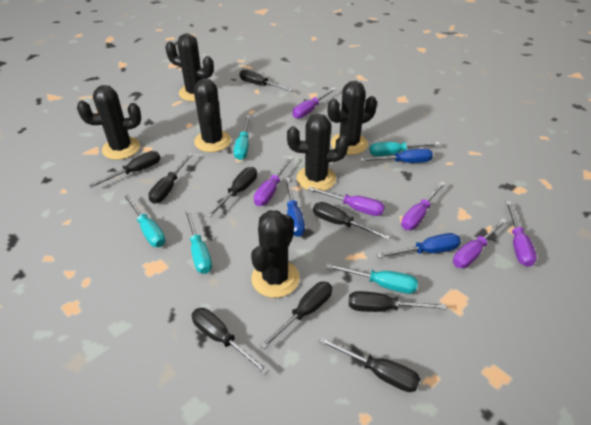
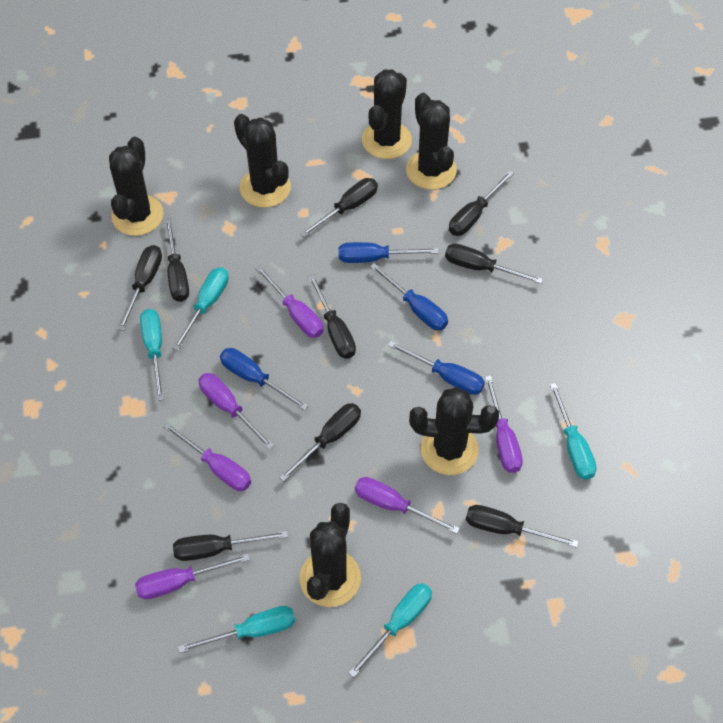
blue screwdriver: 3 -> 4

